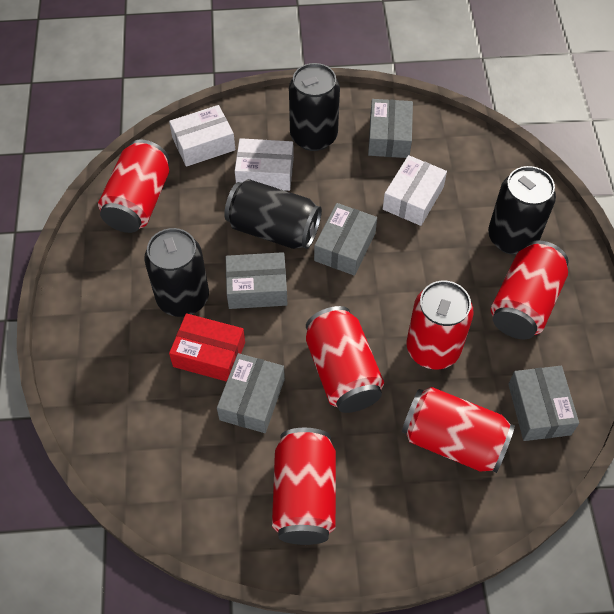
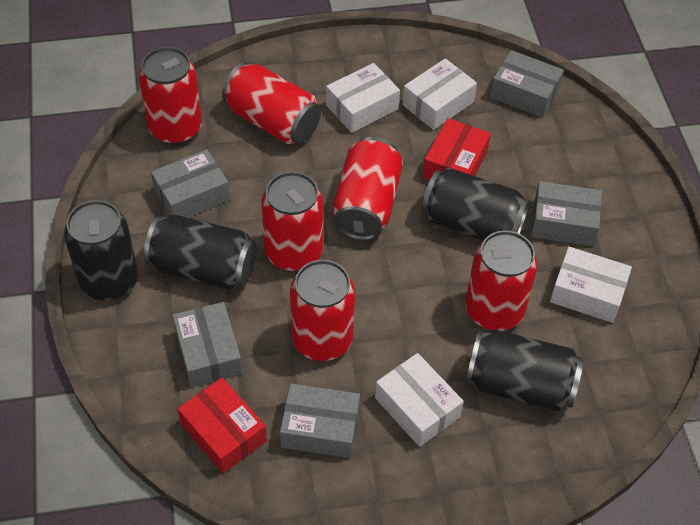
red box: 1 -> 2
white box: 3 -> 4

